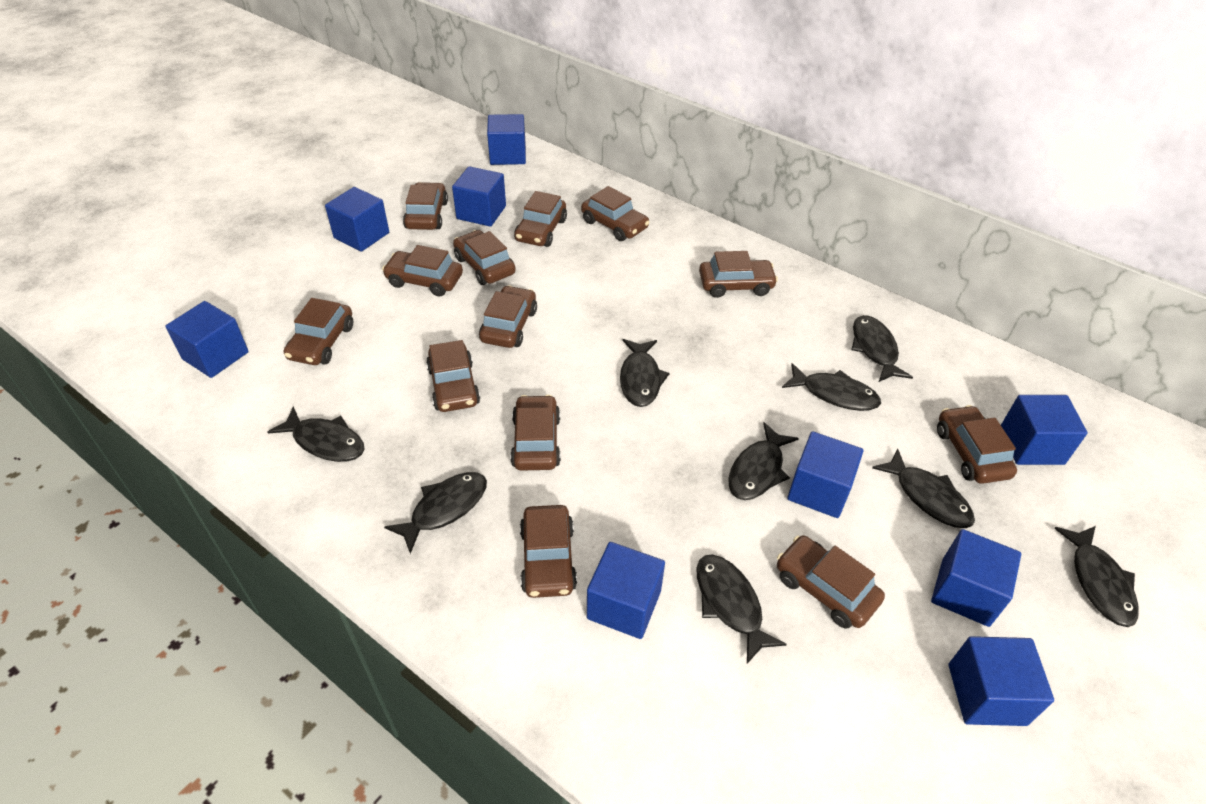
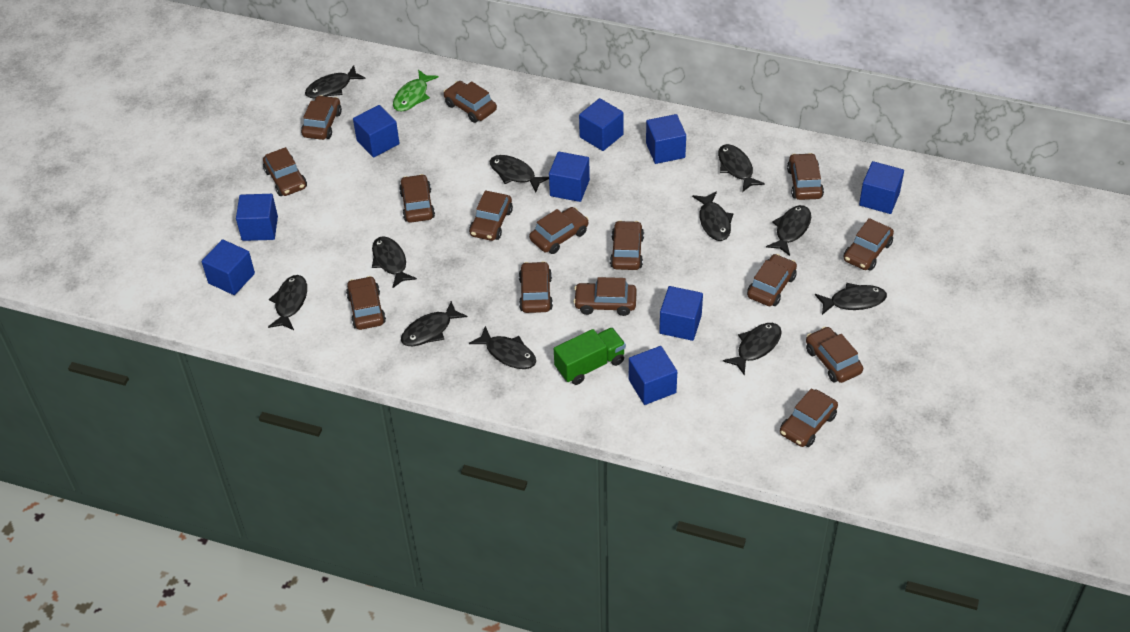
black fish: 9 -> 11
brown car: 13 -> 15
green fish: 0 -> 1
green truck: 0 -> 1

